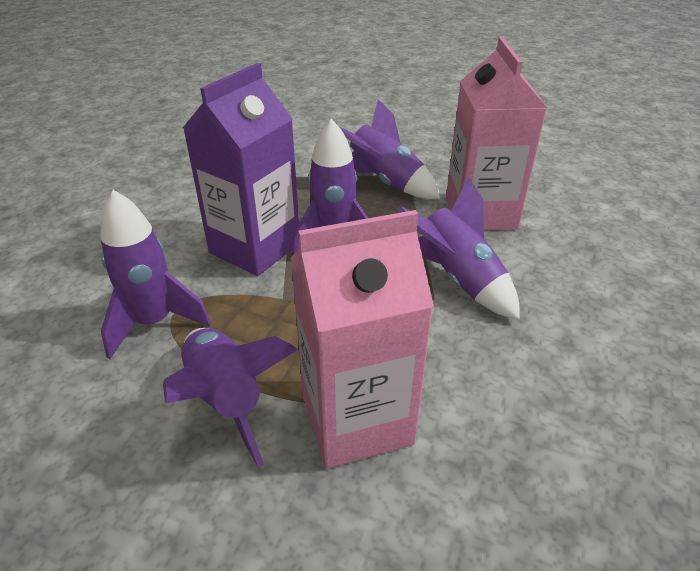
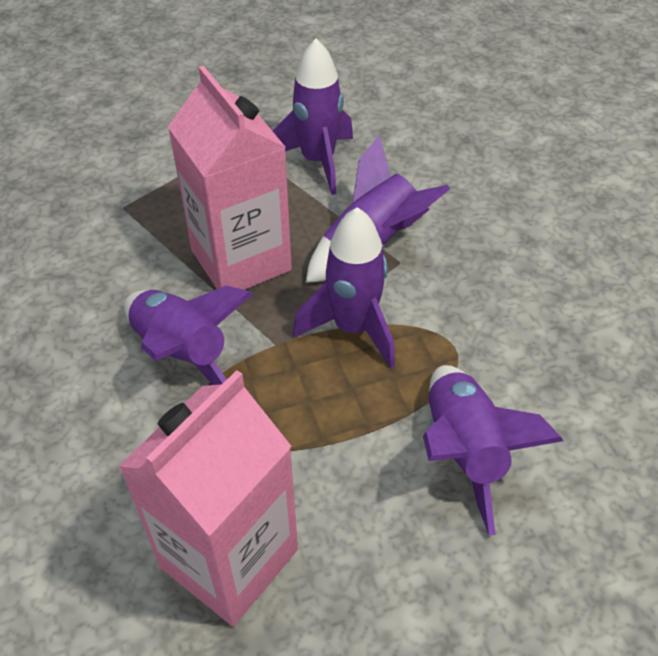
purple carton: 1 -> 0

